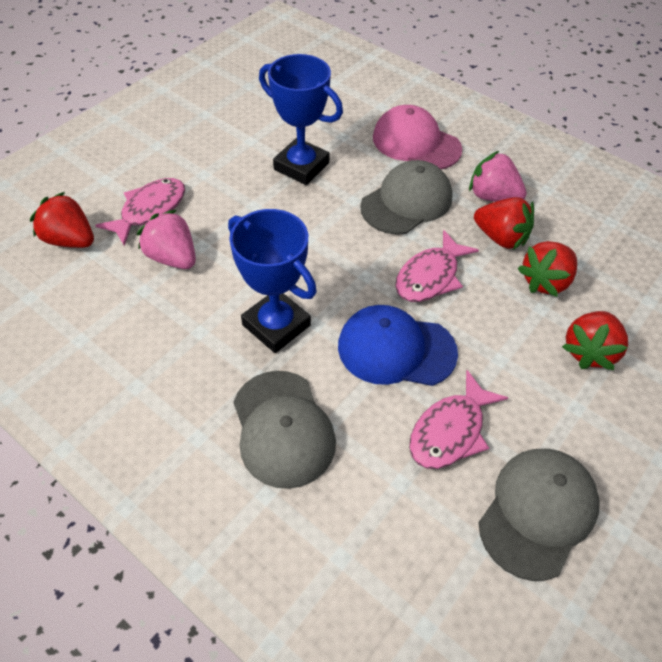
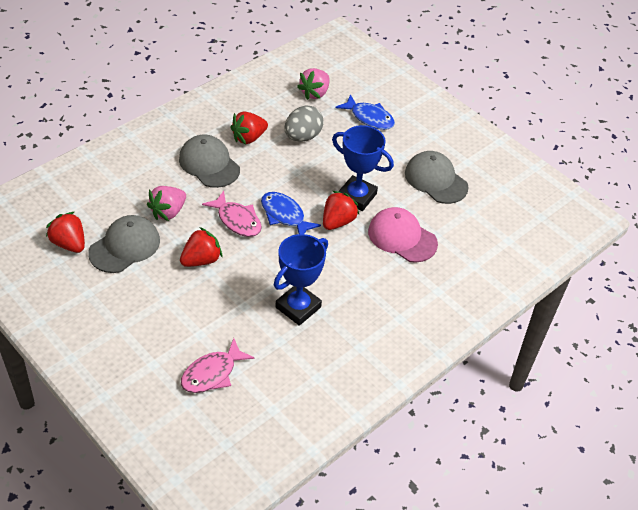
blue cap: 1 -> 0
blue fish: 0 -> 2
grey egg: 0 -> 1
pink fish: 3 -> 2

